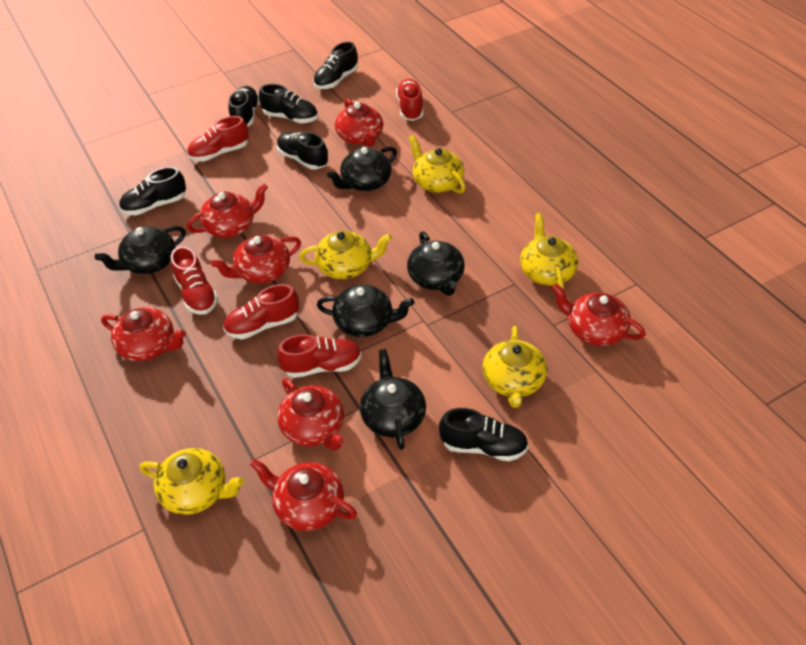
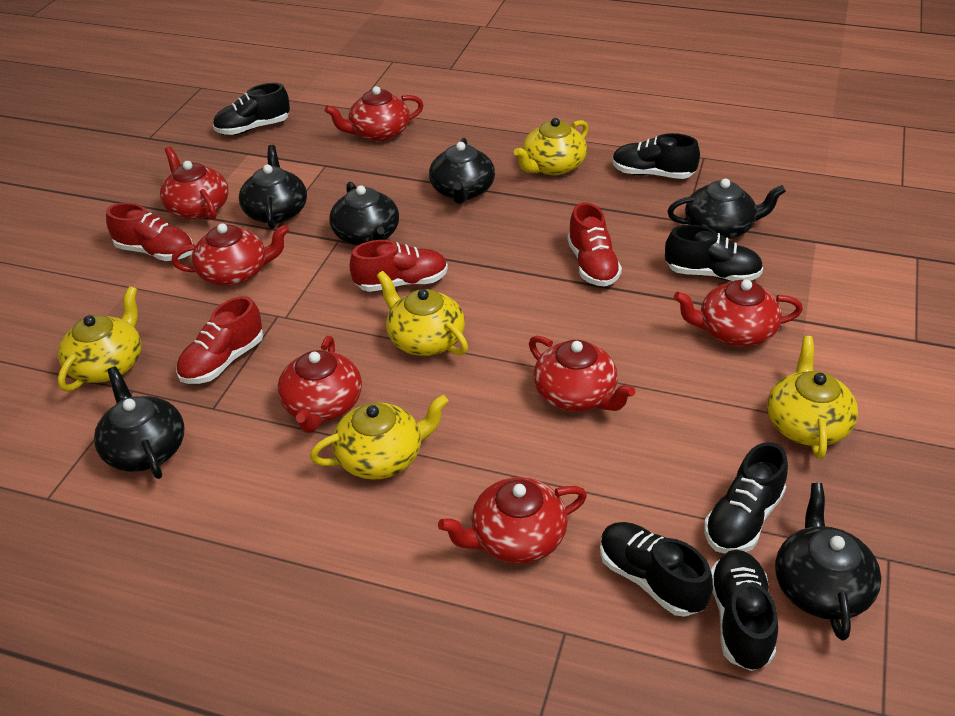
black teapot: 5 -> 6
red shoe: 5 -> 4

